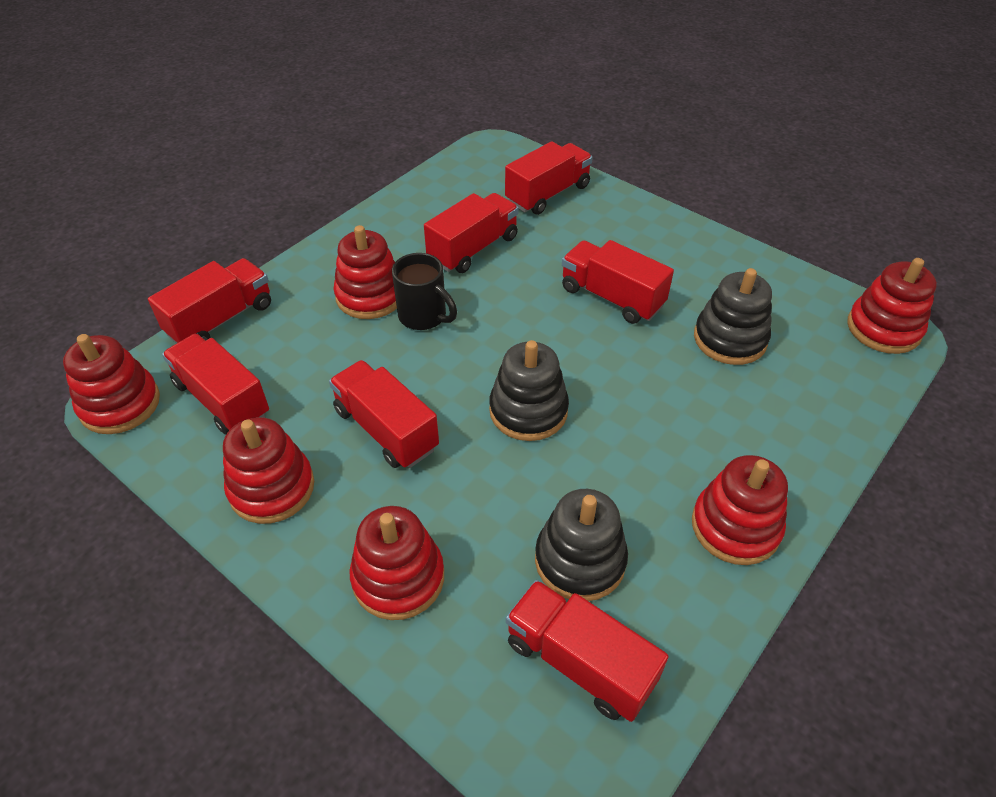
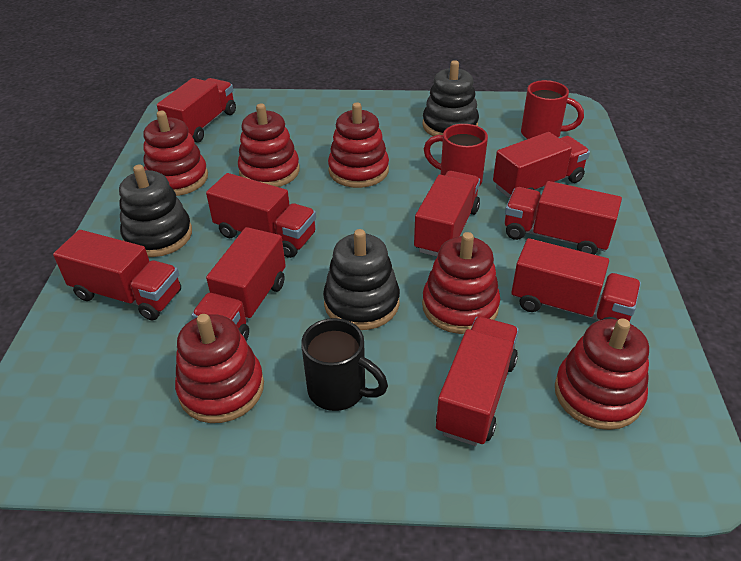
red mug: 0 -> 2
red truck: 7 -> 9

